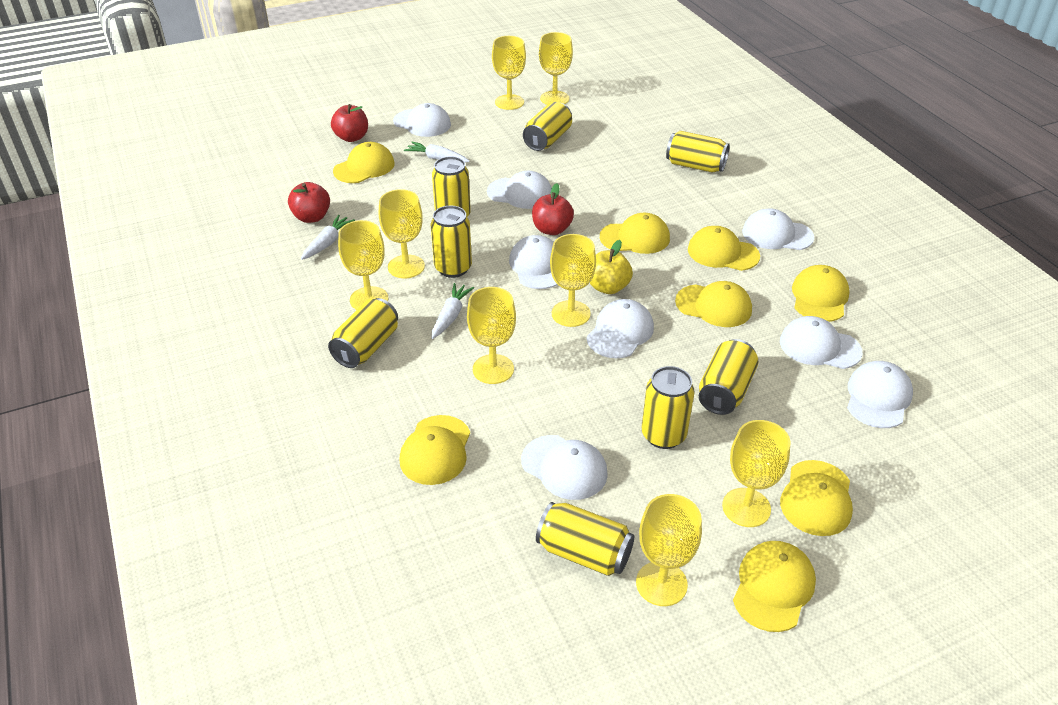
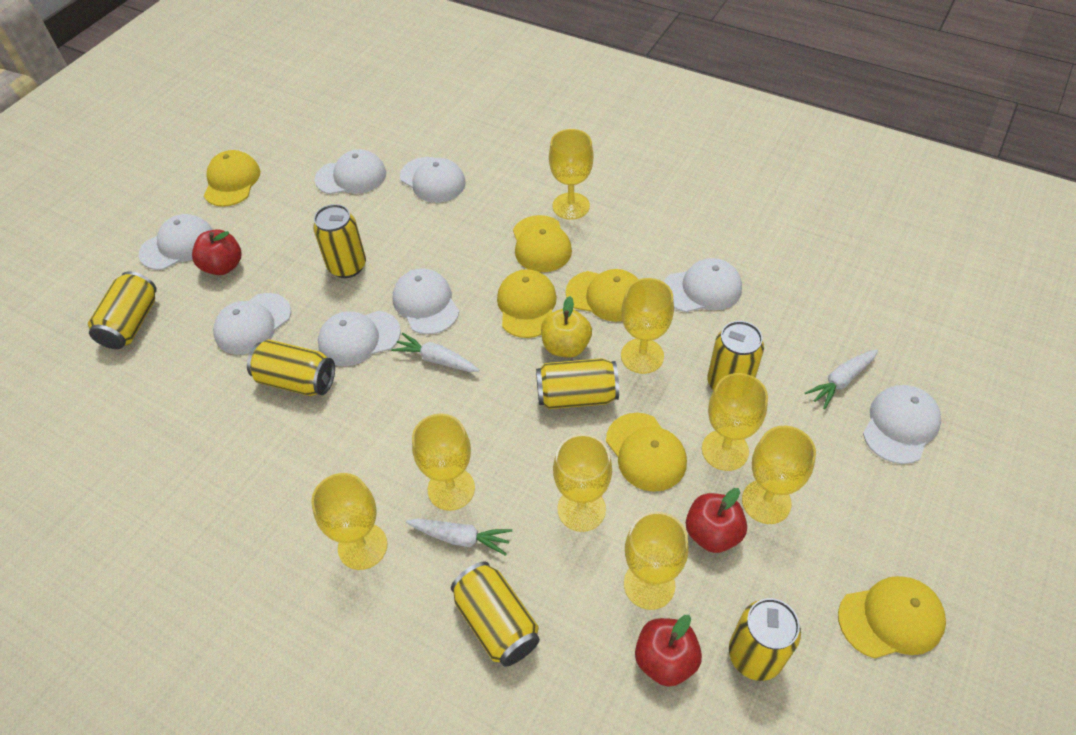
yellow can: 8 -> 7
yellow cap: 8 -> 6

